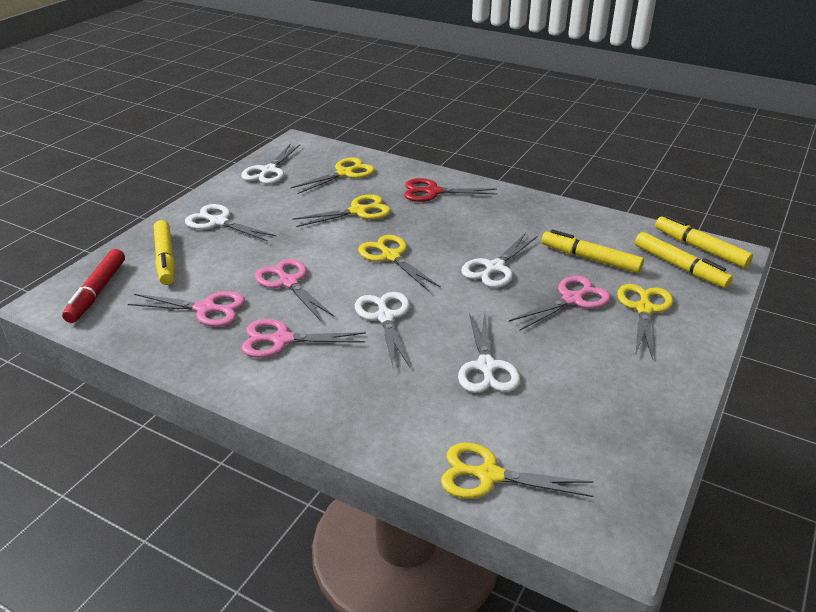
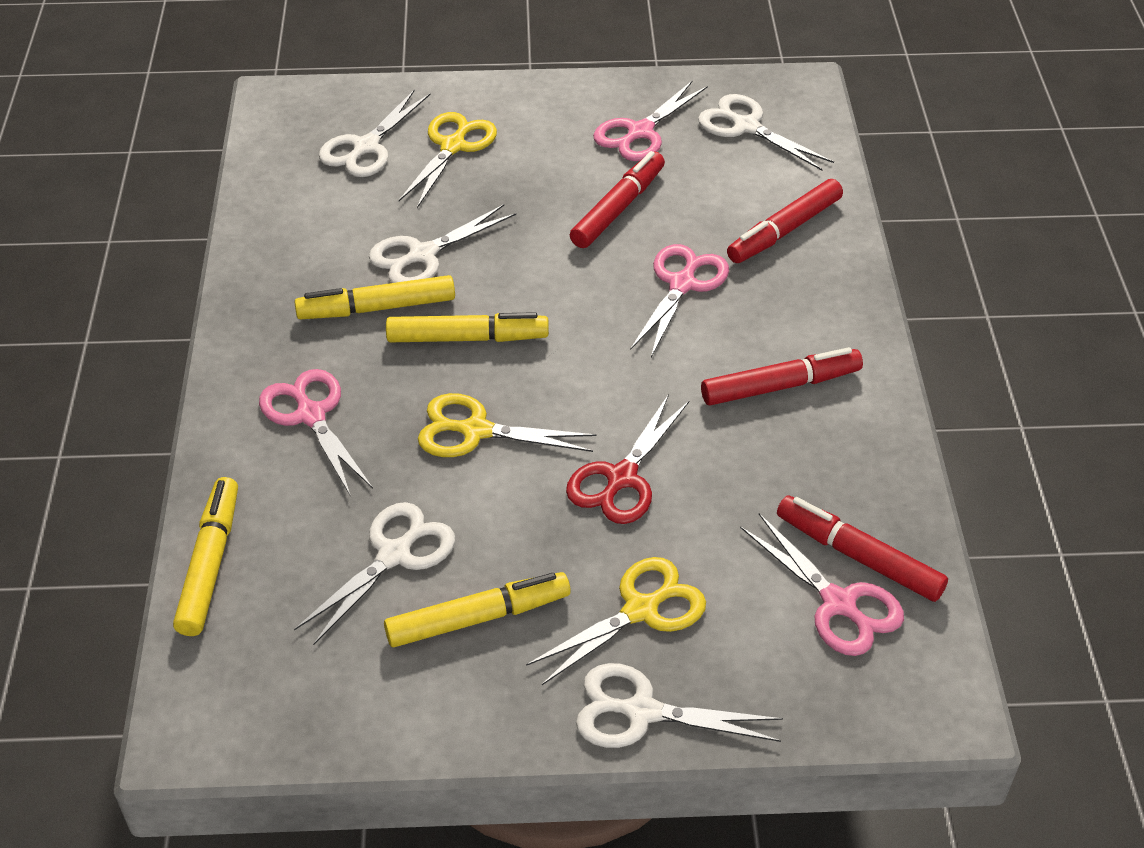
red marker: 1 -> 4
yellow scissors: 5 -> 3

